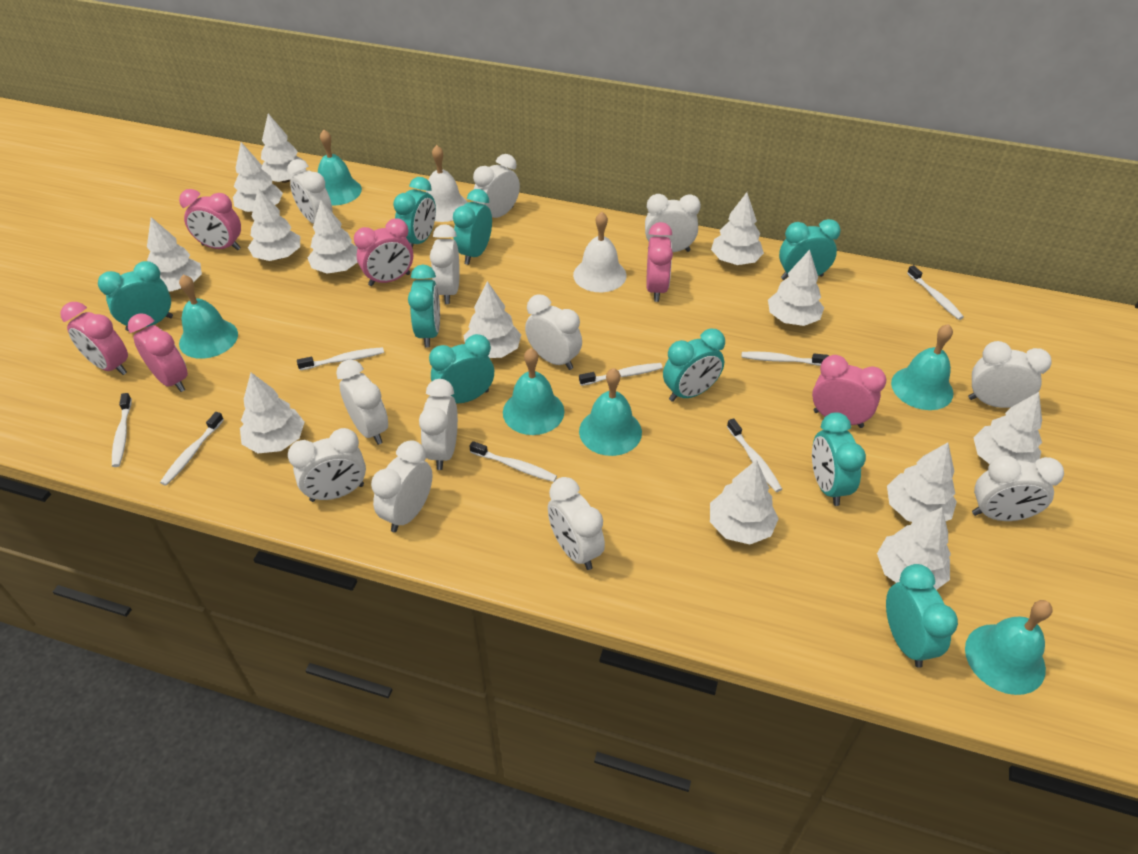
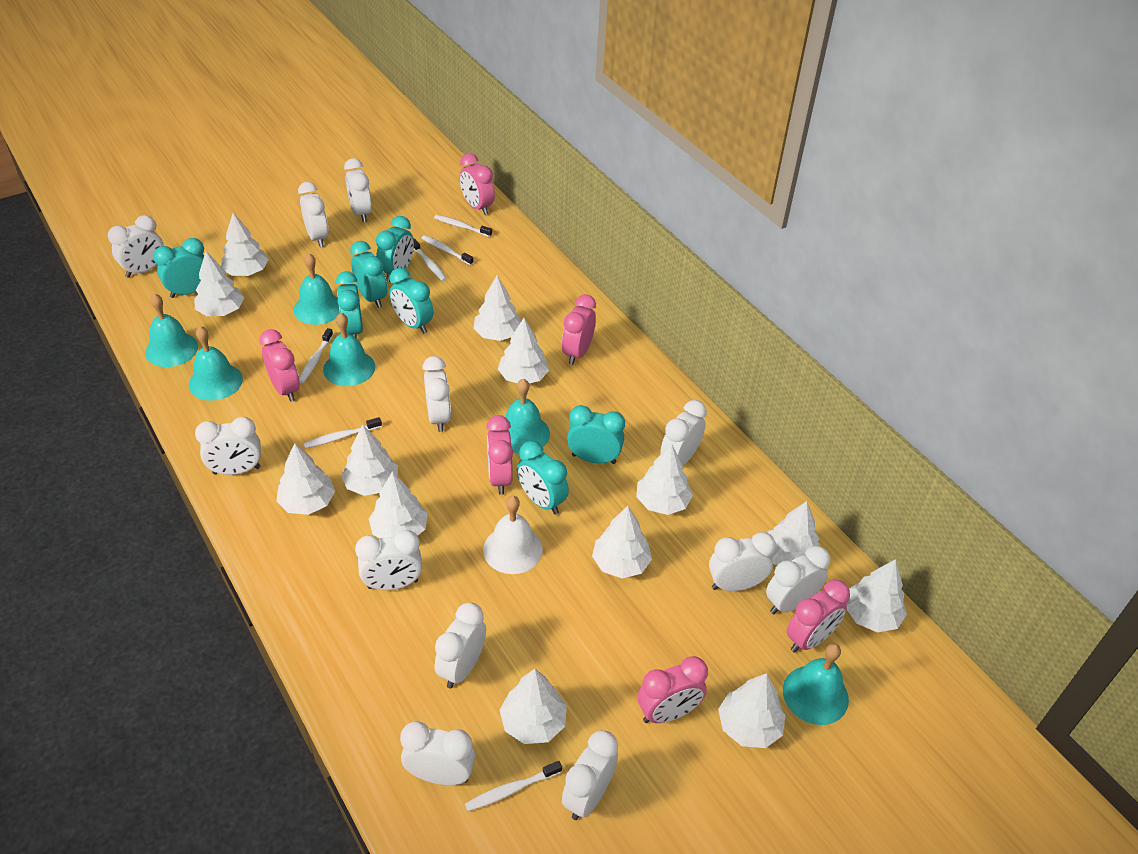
turquoise clock: 9 -> 7
white bell: 2 -> 1
white toothbrush: 8 -> 6

